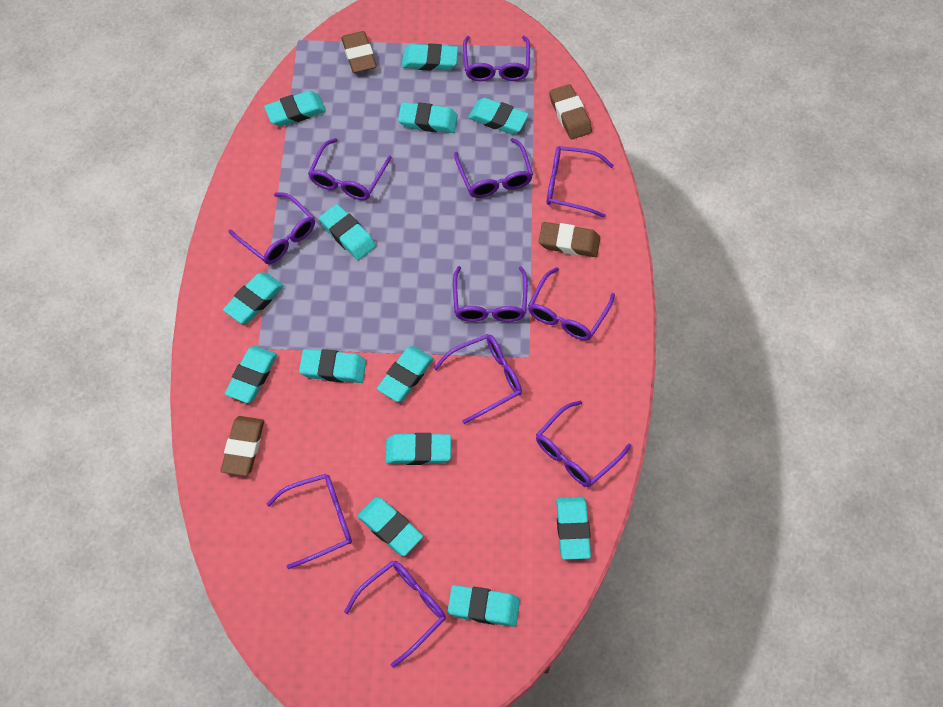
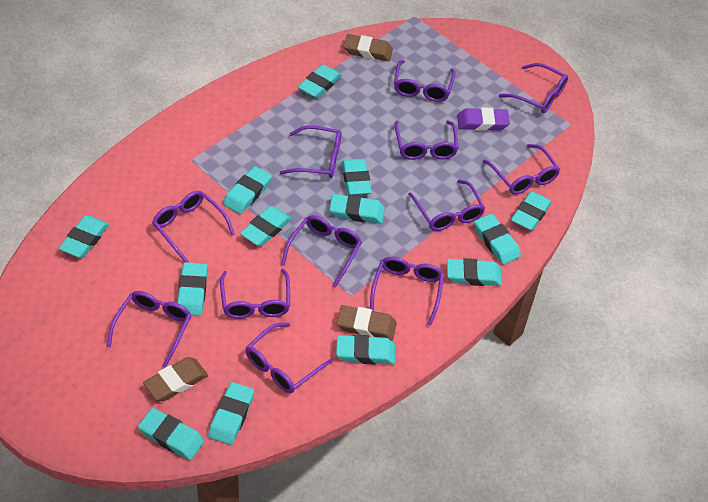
brown eraser: 4 -> 3
purple eraser: 0 -> 1
purple glasses: 11 -> 12

